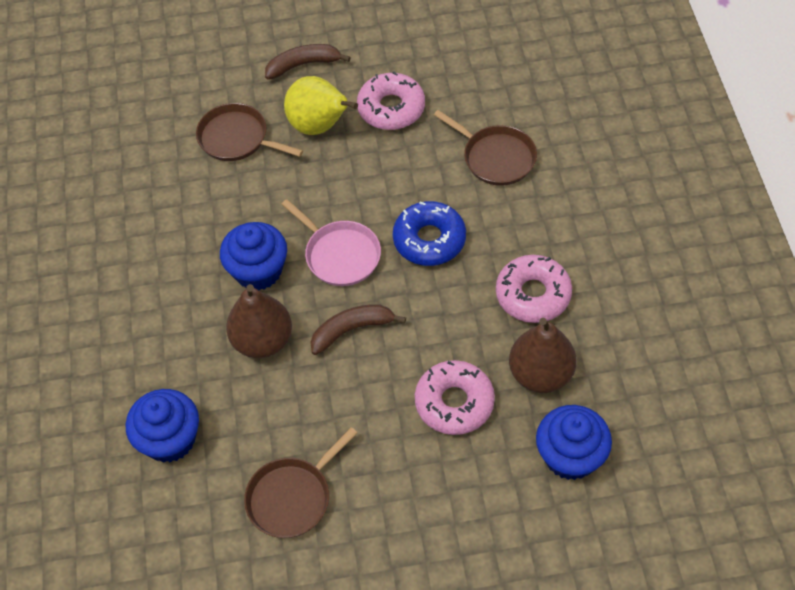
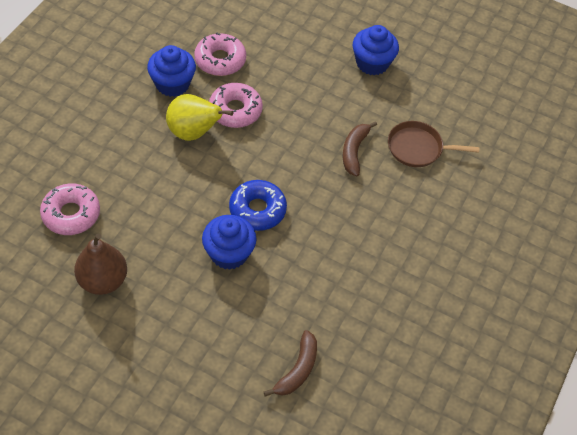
brown pan: 3 -> 1
brown pear: 2 -> 1
pink pan: 1 -> 0

